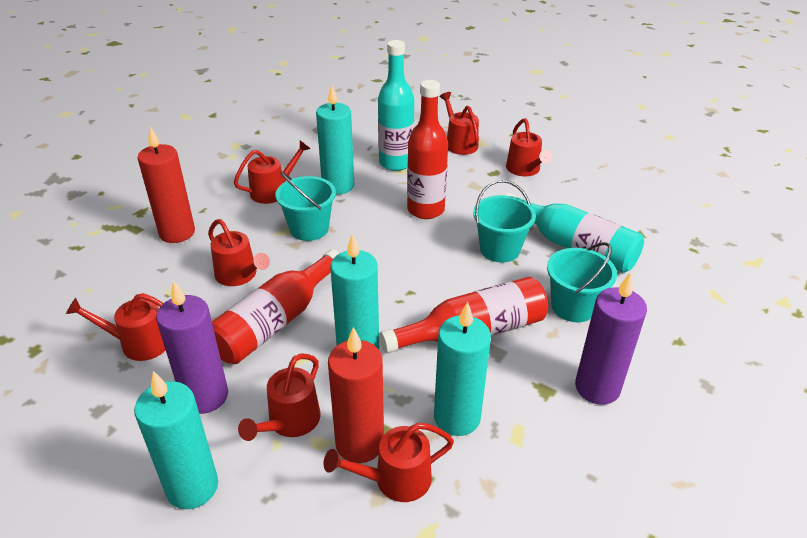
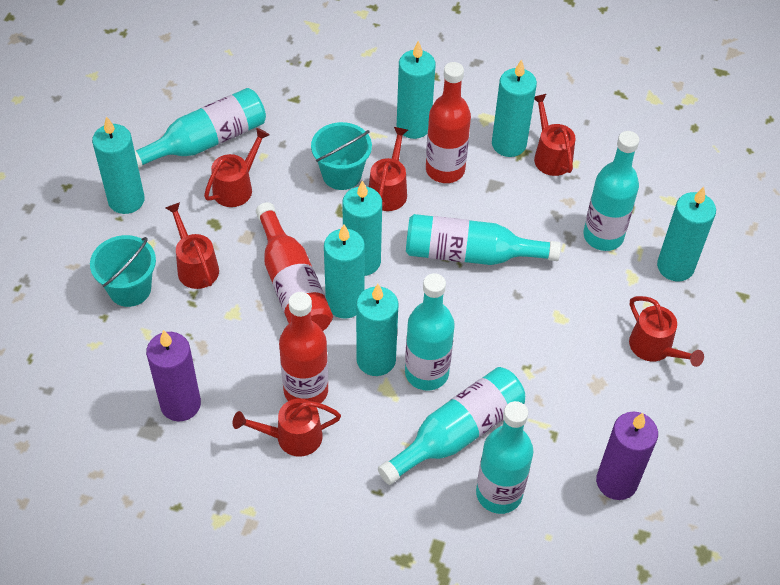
red candle: 2 -> 0
red watering can: 7 -> 6
turquoise bottle: 2 -> 6
turquoise bucket: 3 -> 2
turquoise candle: 4 -> 7

